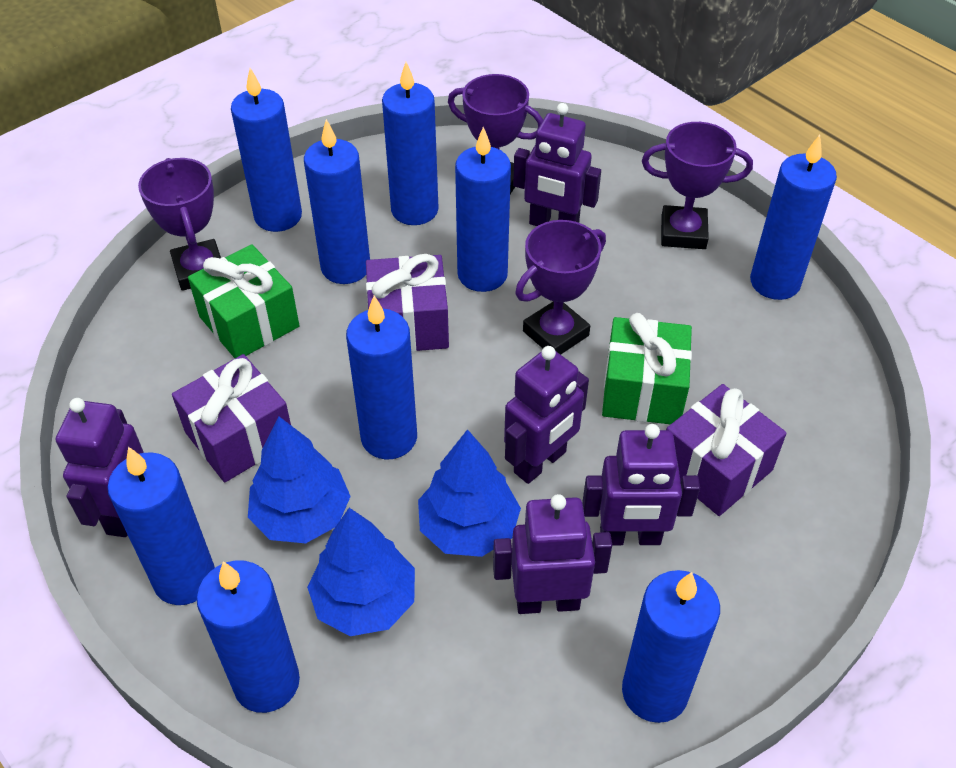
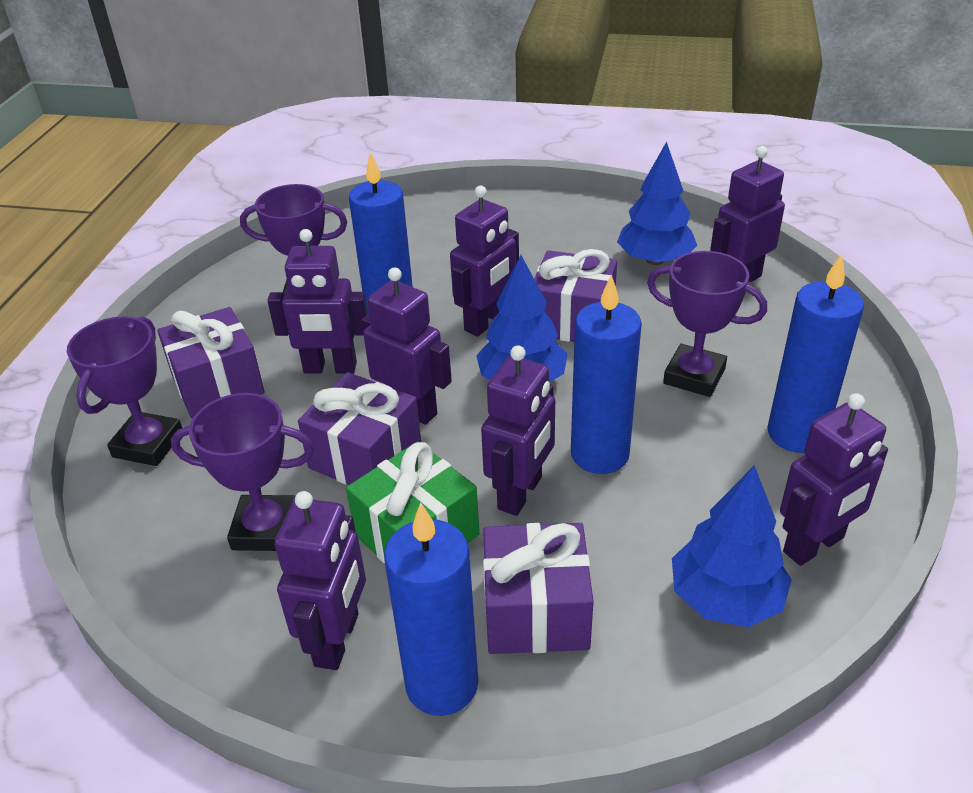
blue candle: 9 -> 4
green gift: 2 -> 1
purple gift: 3 -> 4
purple robot: 5 -> 7

